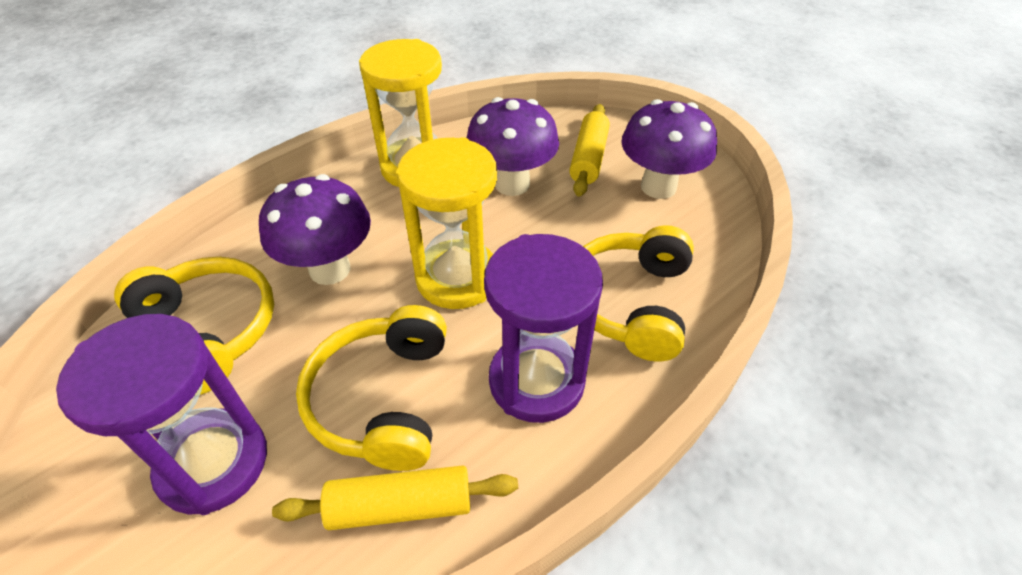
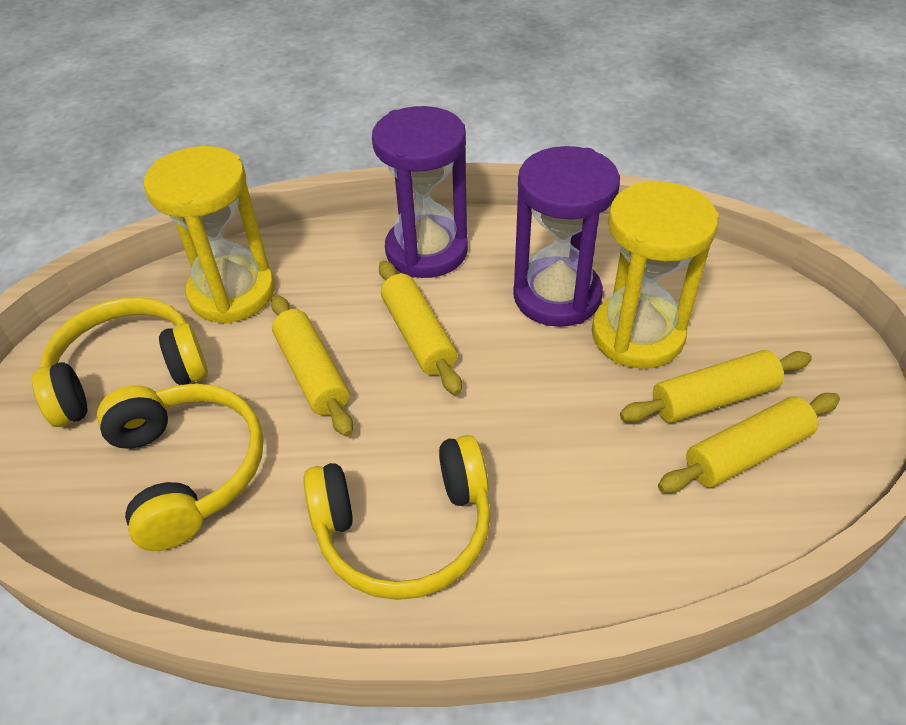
purple mushroom: 3 -> 0
yellow rolling pin: 2 -> 4

